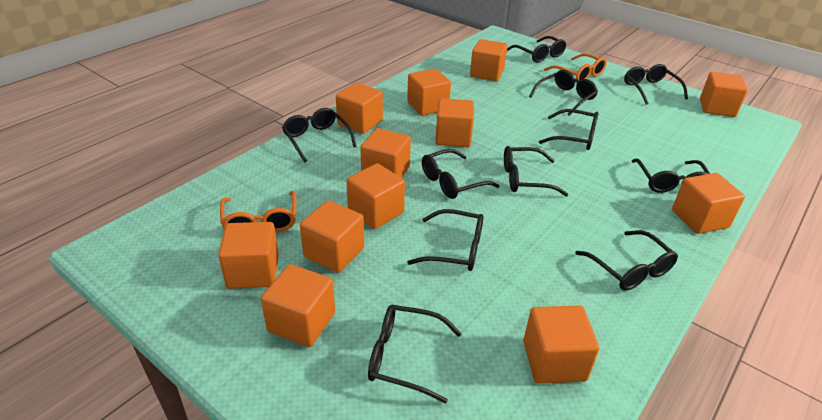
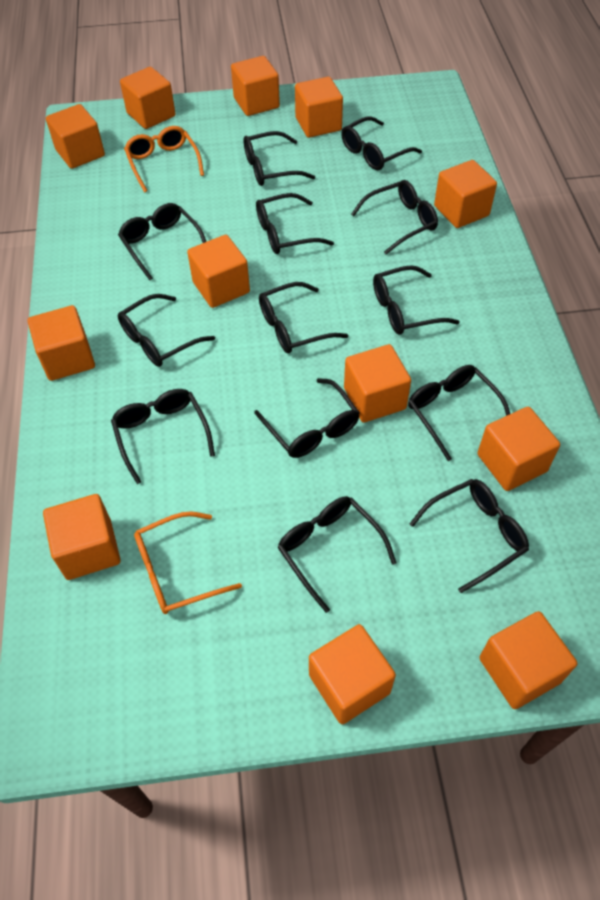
black glasses: 11 -> 13

